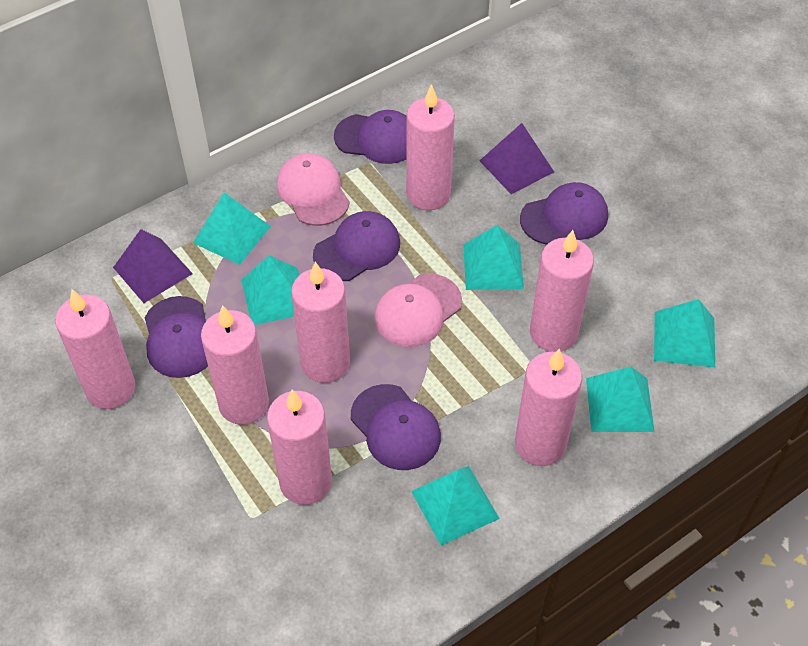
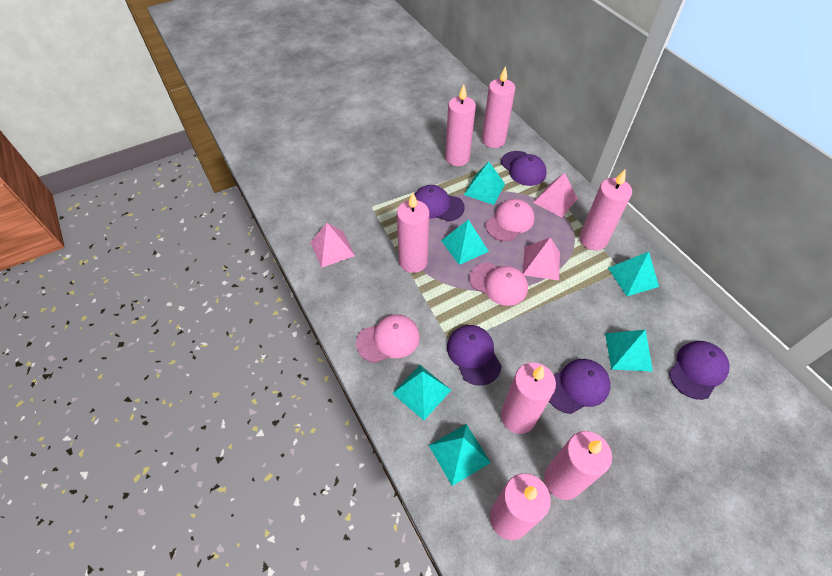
pink cap: 2 -> 3
pink pyramid: 0 -> 3
purple pyramid: 2 -> 0

